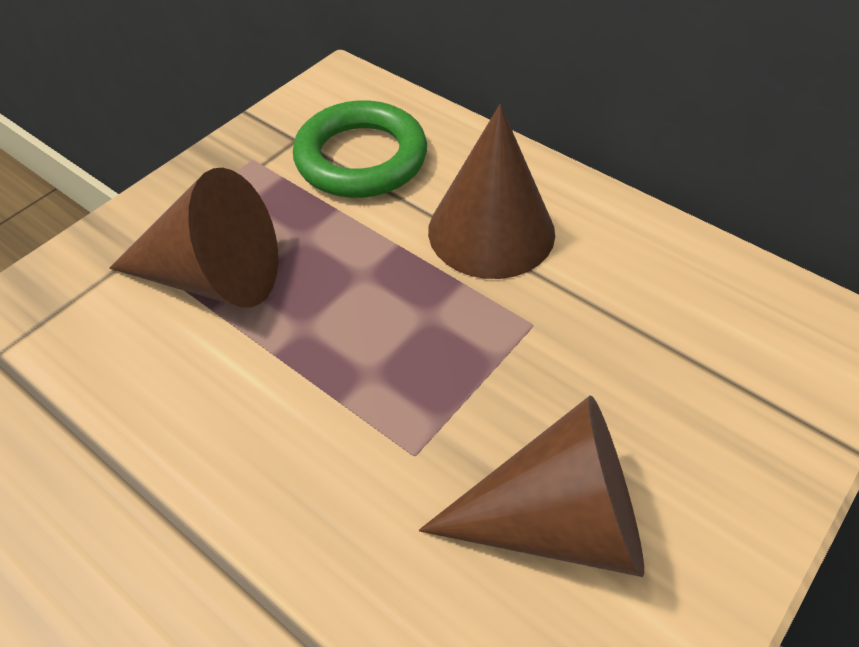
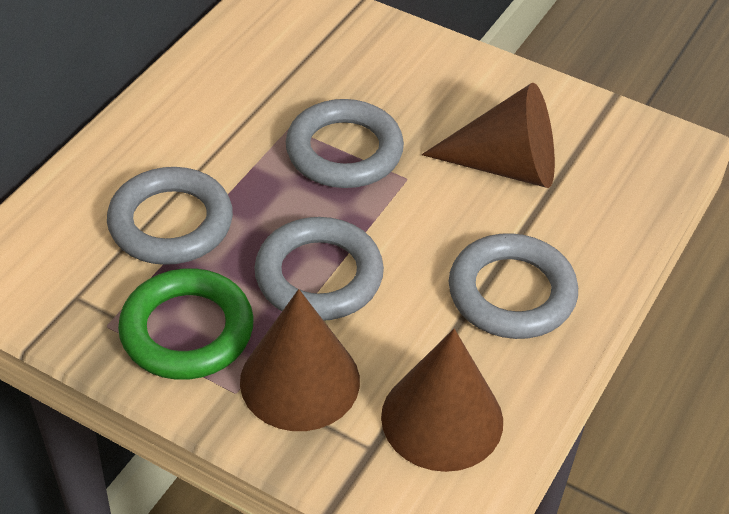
grey ring: 0 -> 4

